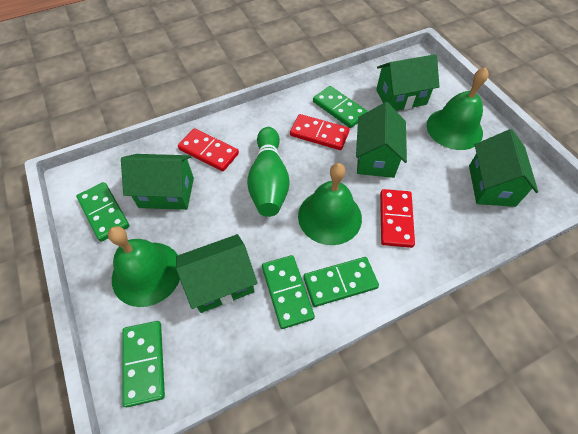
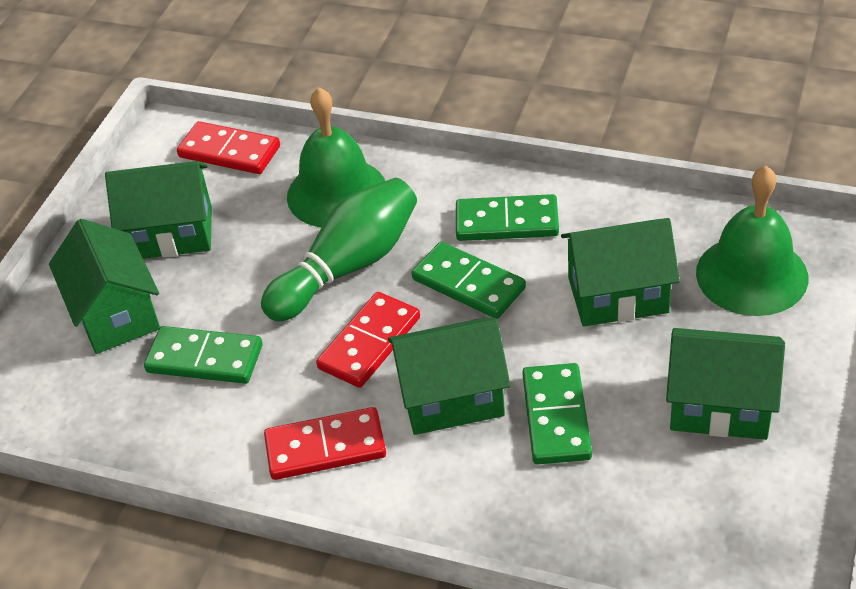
green bell: 3 -> 2
green domino: 5 -> 4

